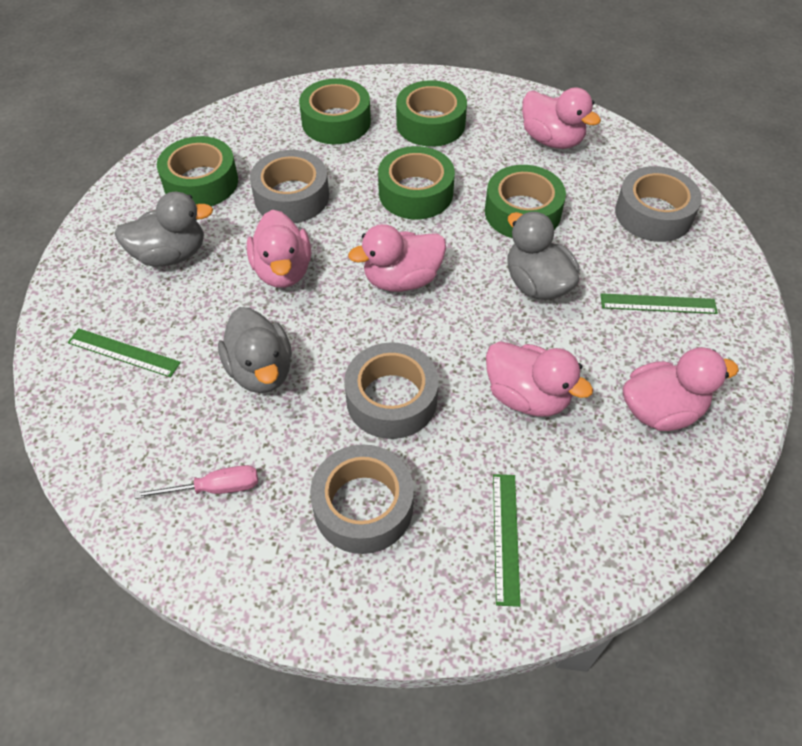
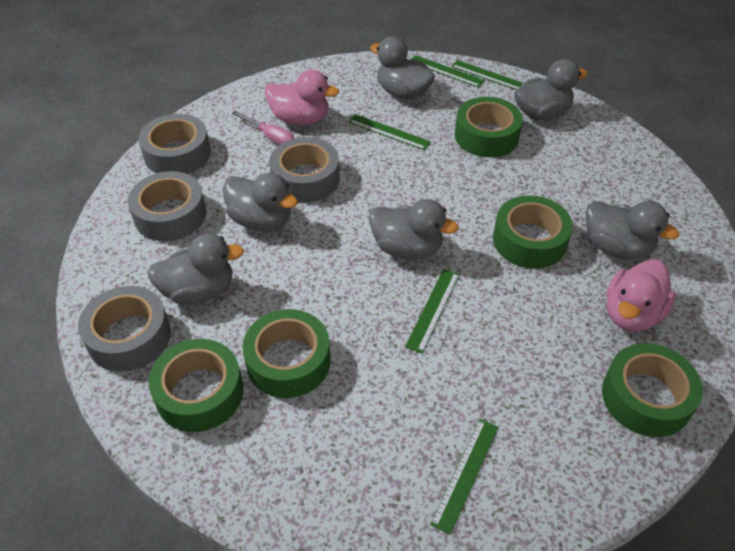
green ruler: 3 -> 5
grey duck: 3 -> 6
pink duck: 5 -> 2

